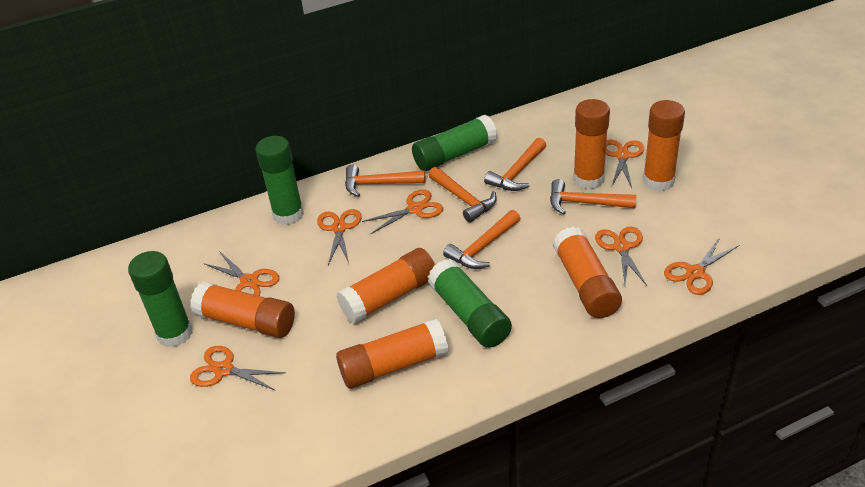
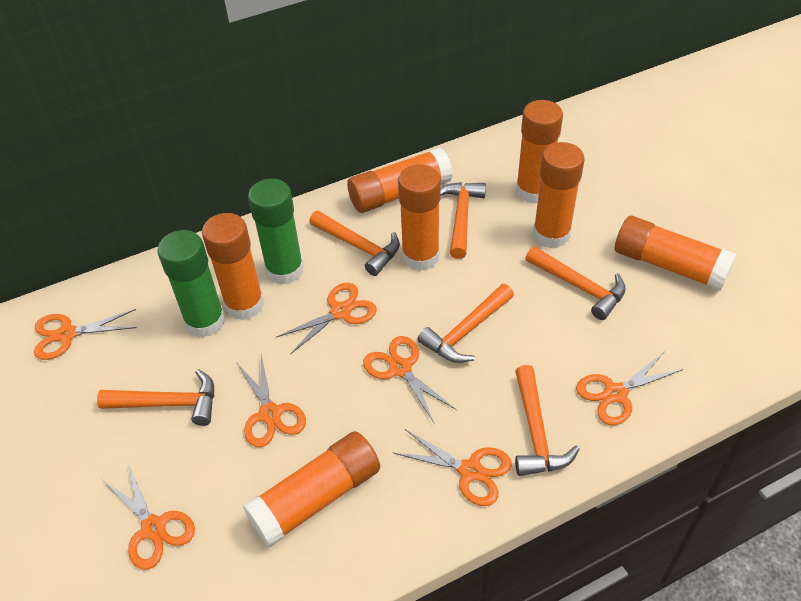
green glue stick: 4 -> 2
orange glue stick: 6 -> 7
orange hammer: 5 -> 6

